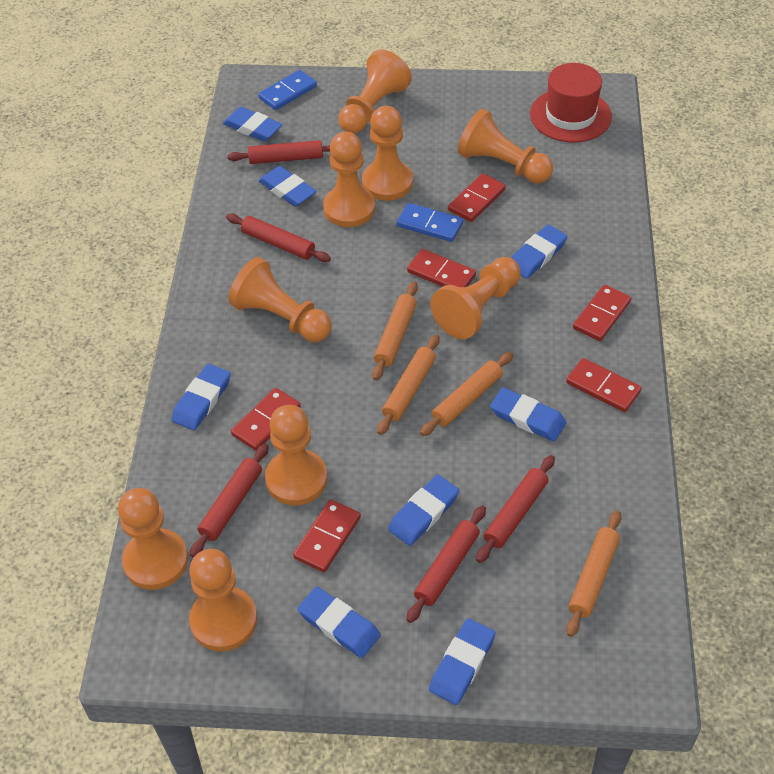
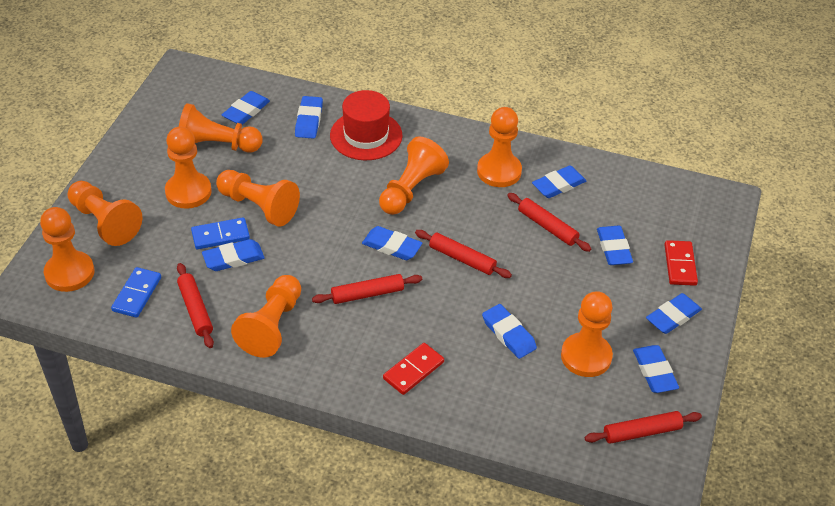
blue eraser: 8 -> 9
orange rolling pin: 4 -> 0
red domino: 6 -> 2

